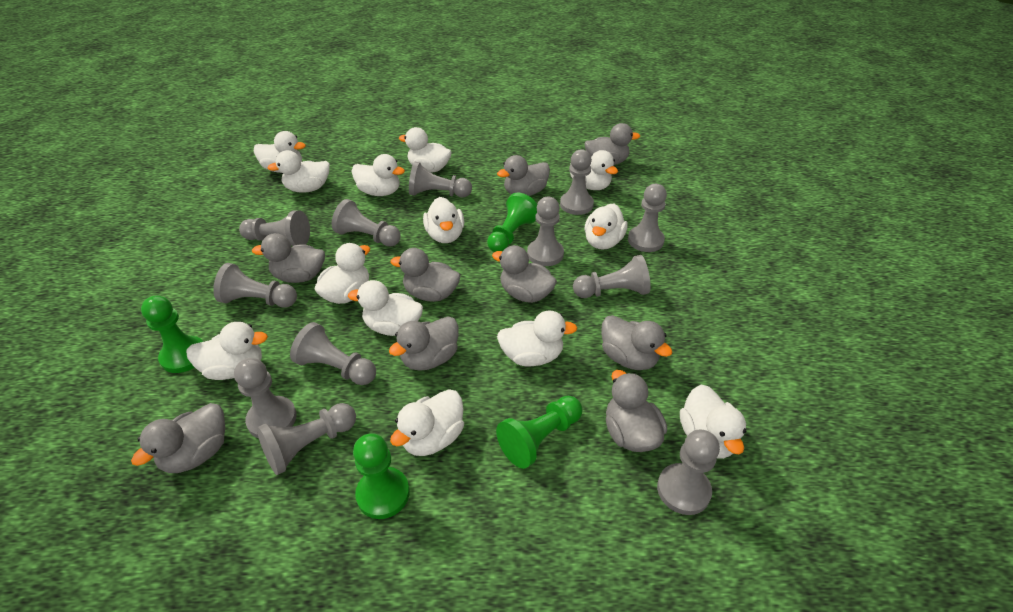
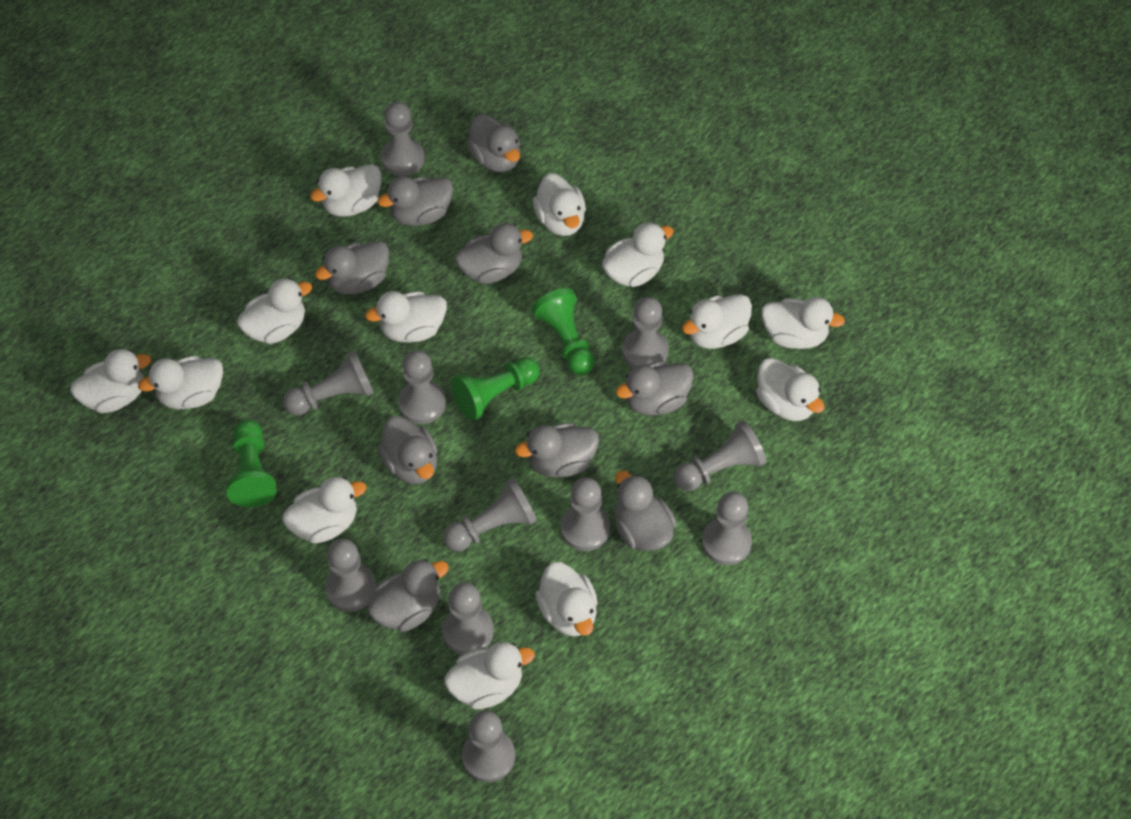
green pawn: 4 -> 3
grey pawn: 12 -> 11

